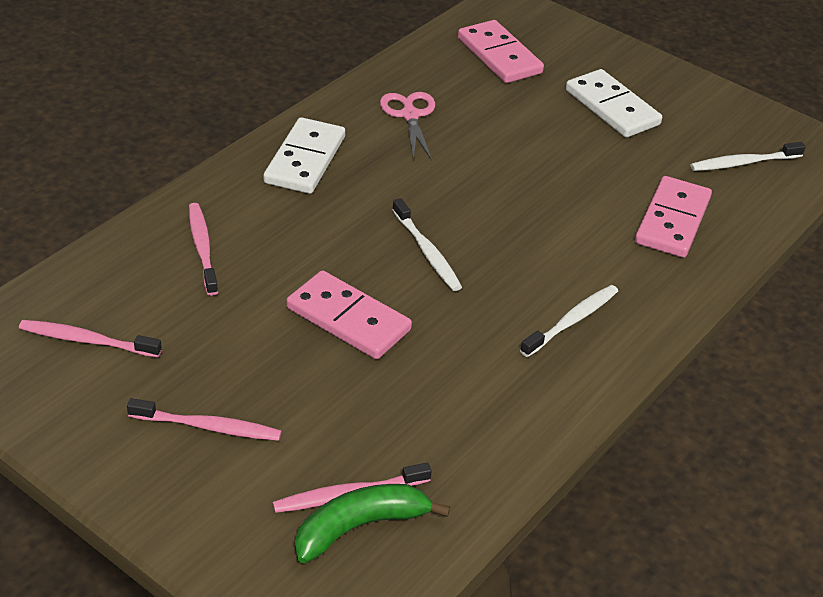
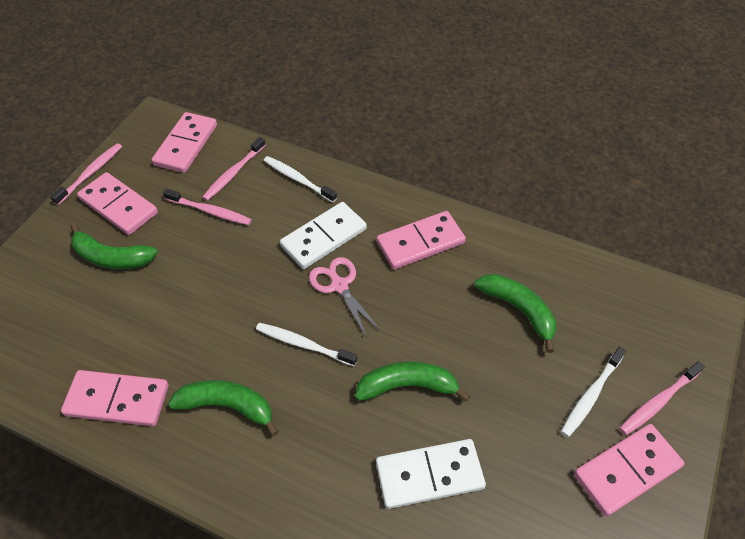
green banana: 1 -> 4
pink domino: 3 -> 5

